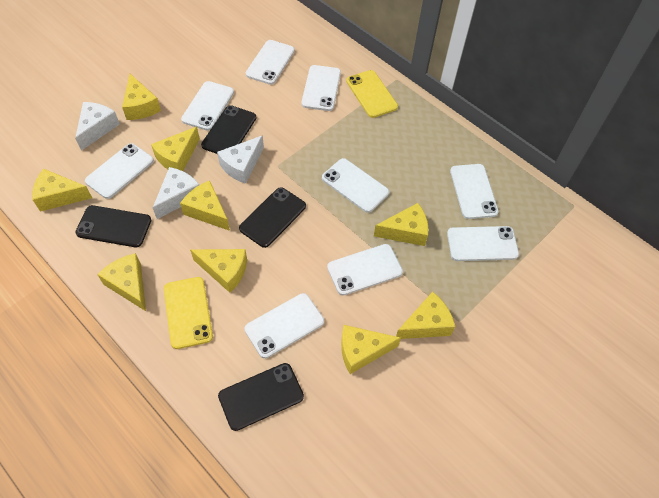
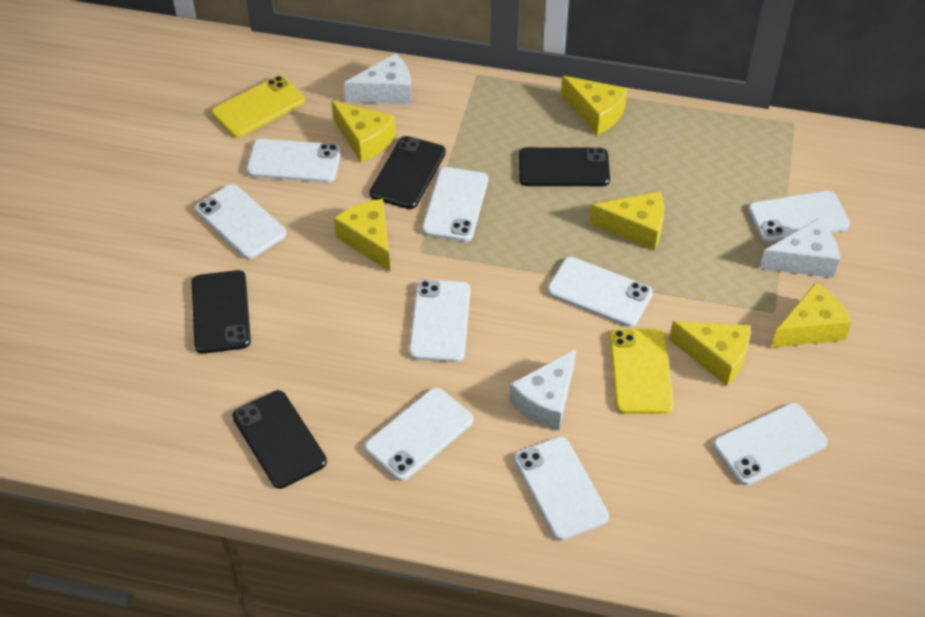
yellow cheese: 9 -> 6

